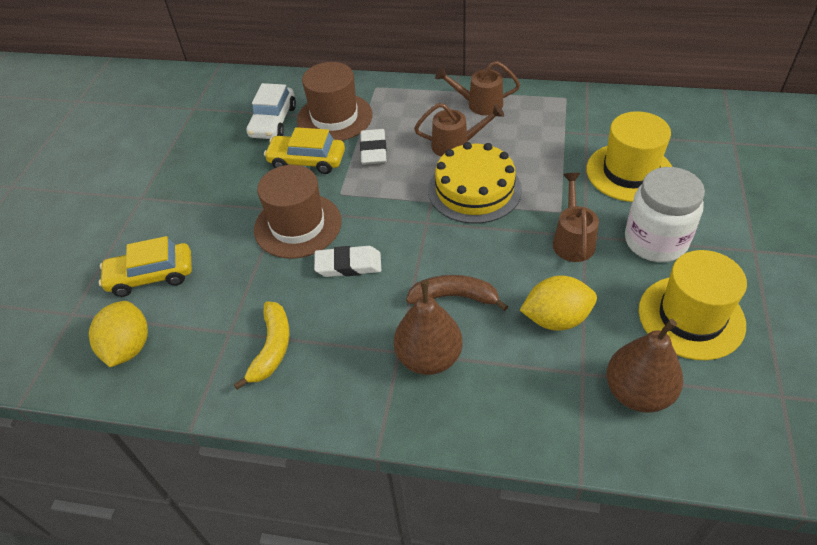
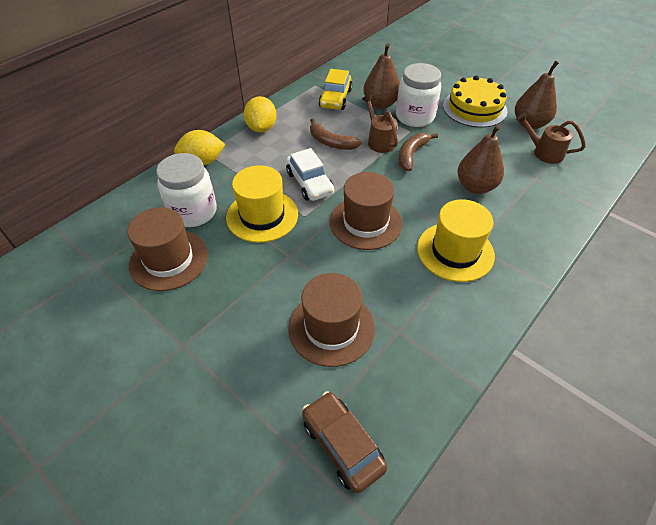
brown banana: 1 -> 2
brown car: 0 -> 1
brown hat: 2 -> 3
brown pear: 2 -> 3
brown watering can: 3 -> 2
white eraser: 2 -> 0
white jar: 1 -> 2
yellow banana: 1 -> 0
yellow car: 2 -> 1

